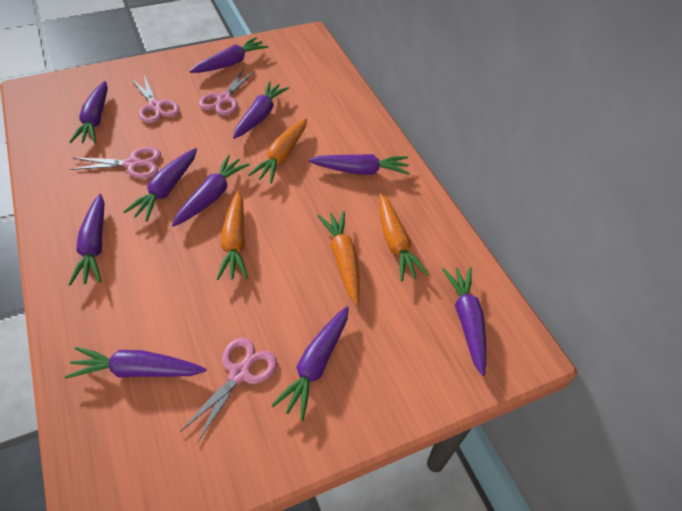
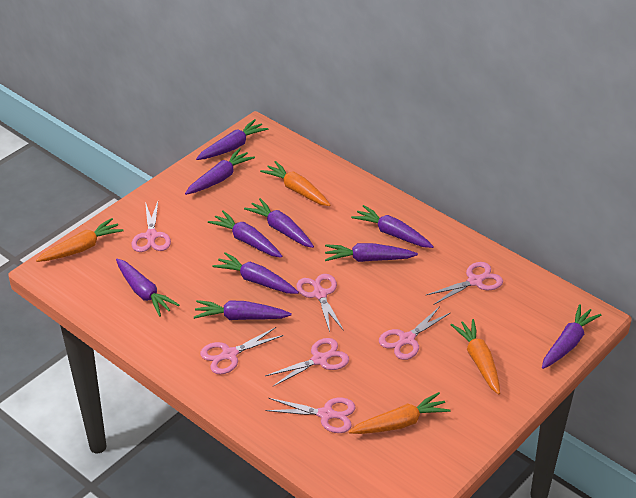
pink scissors: 4 -> 7

